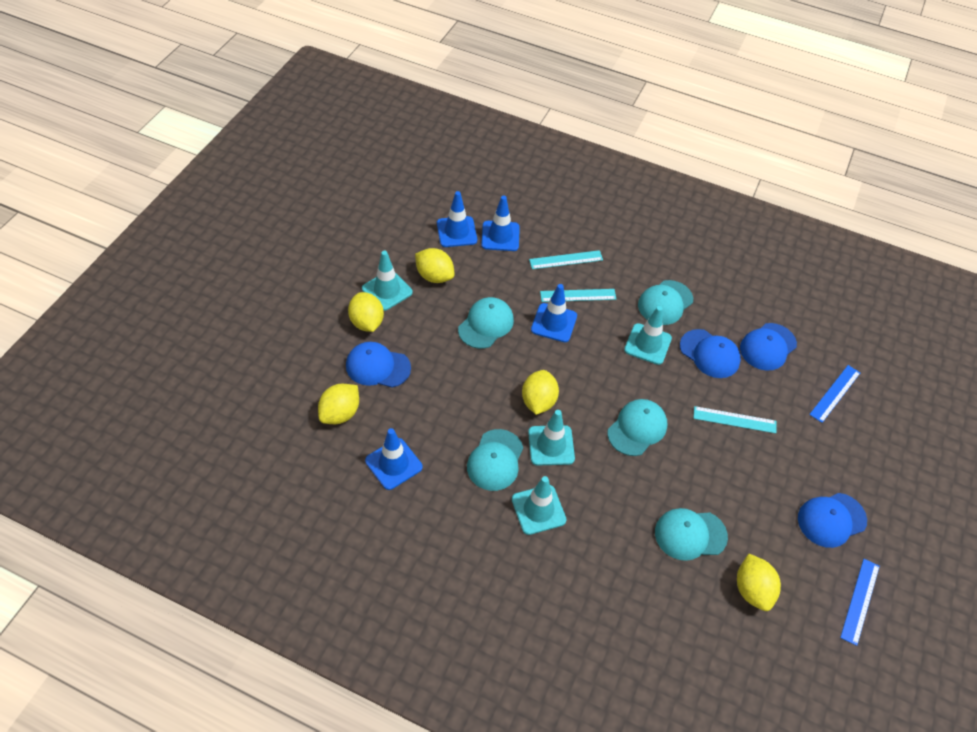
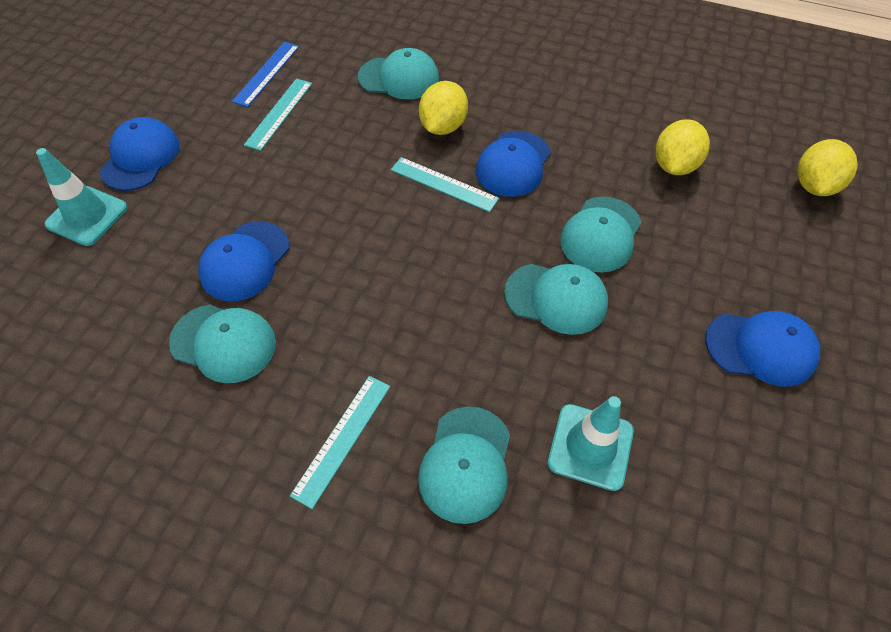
blue ruler: 2 -> 1
blue traffic cone: 4 -> 0
turquoise traffic cone: 4 -> 2
yellow lemon: 5 -> 3

